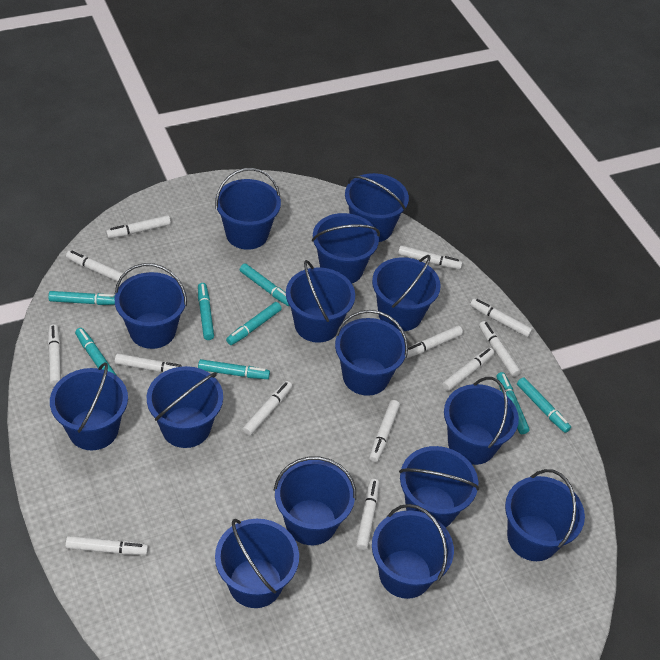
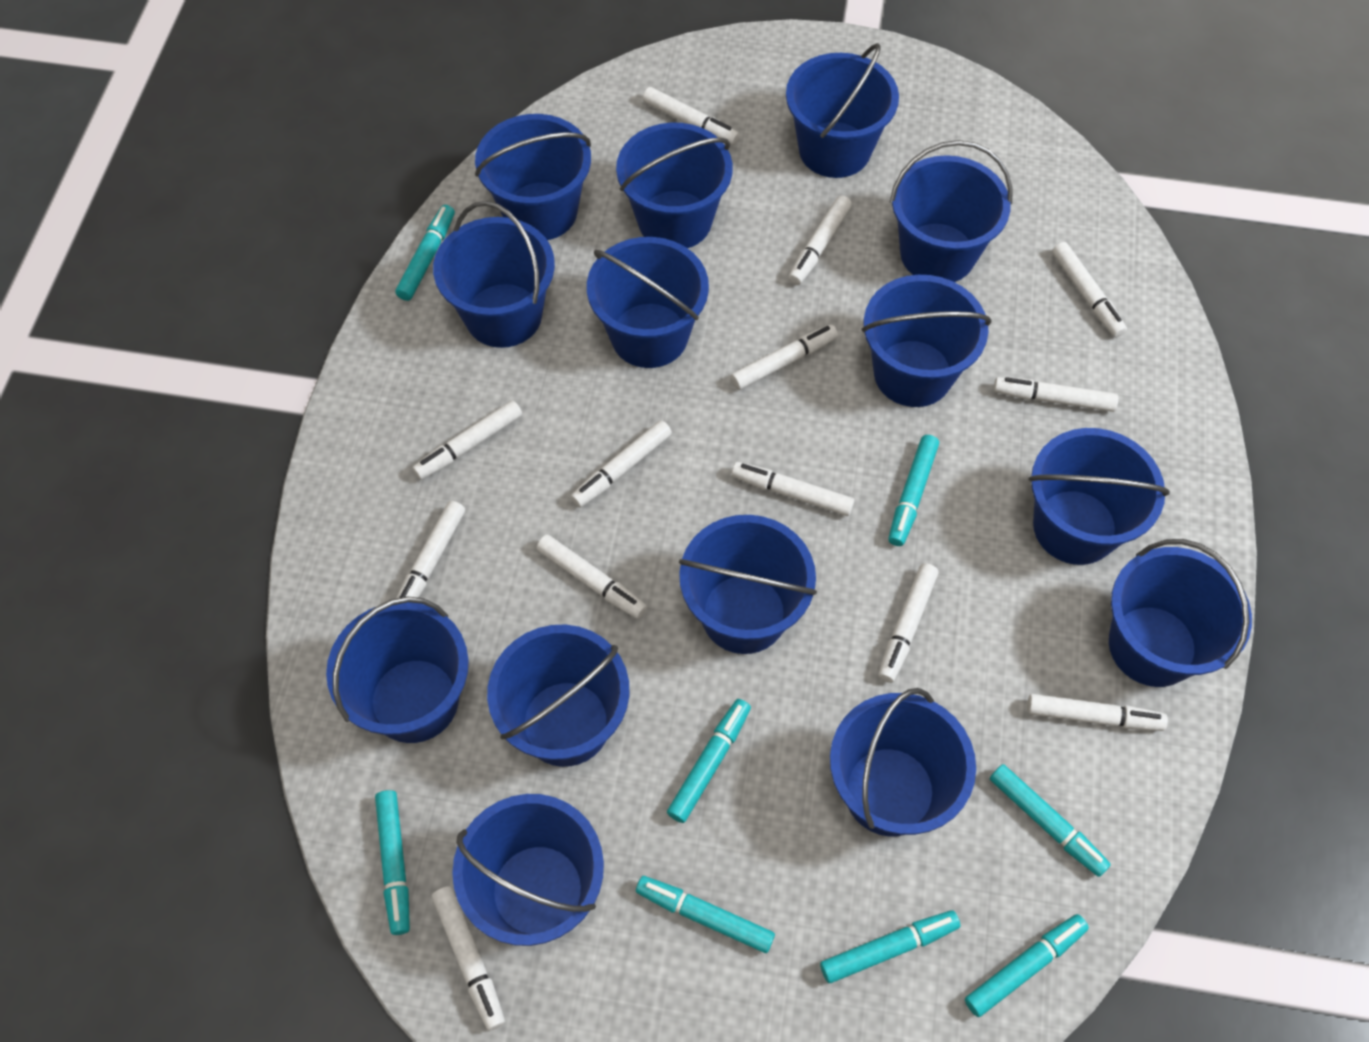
blue bucket: 15 -> 14

